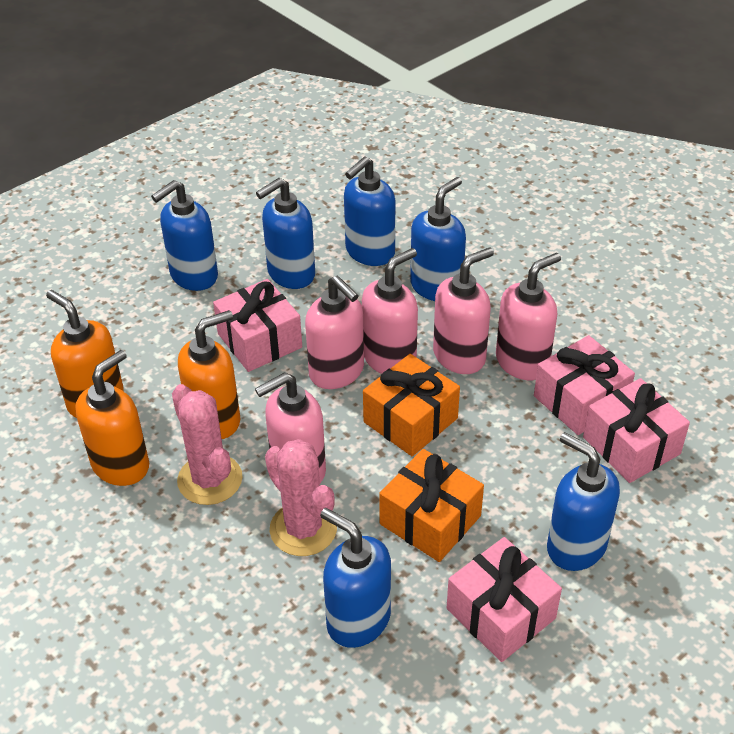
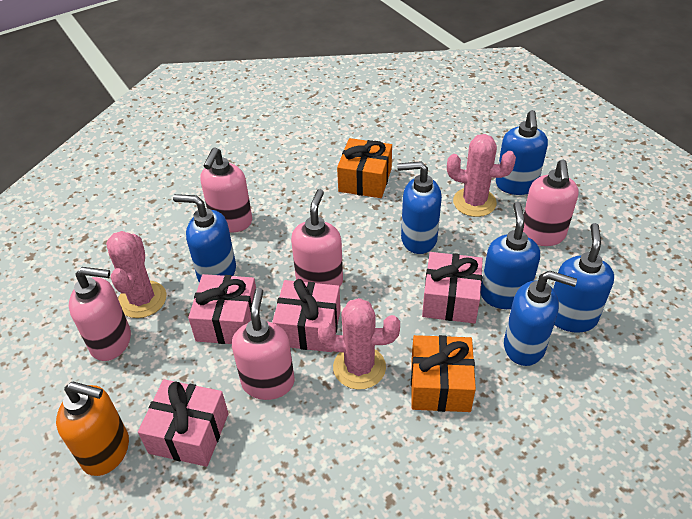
orange soap dispenser: 3 -> 1
pink cactus: 2 -> 3

